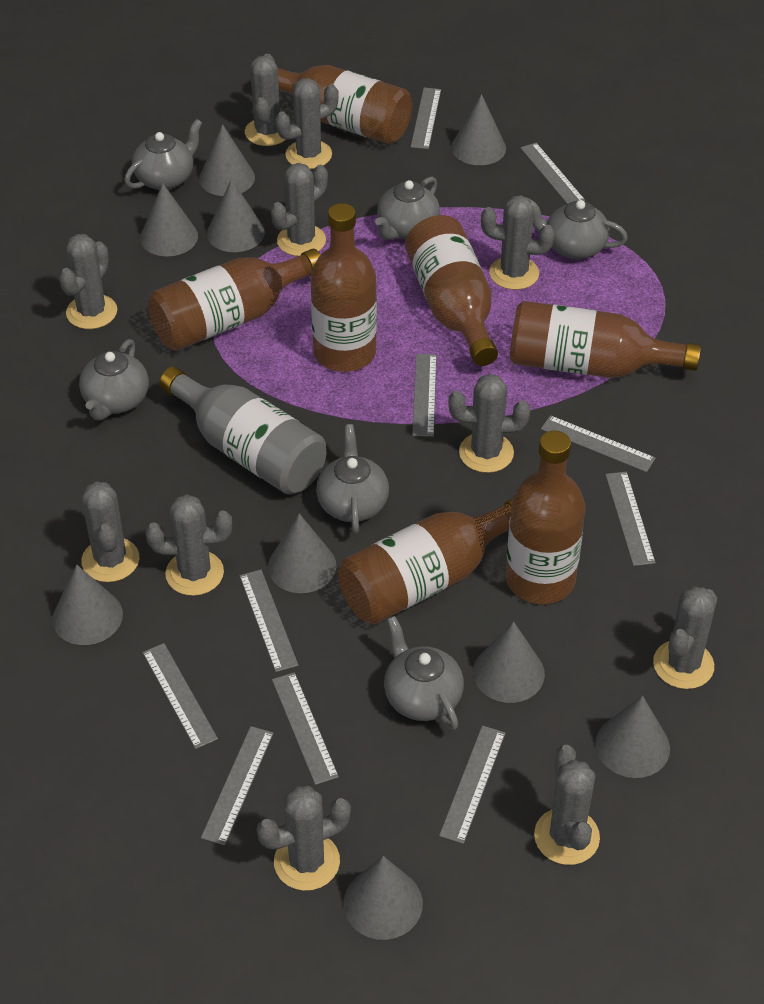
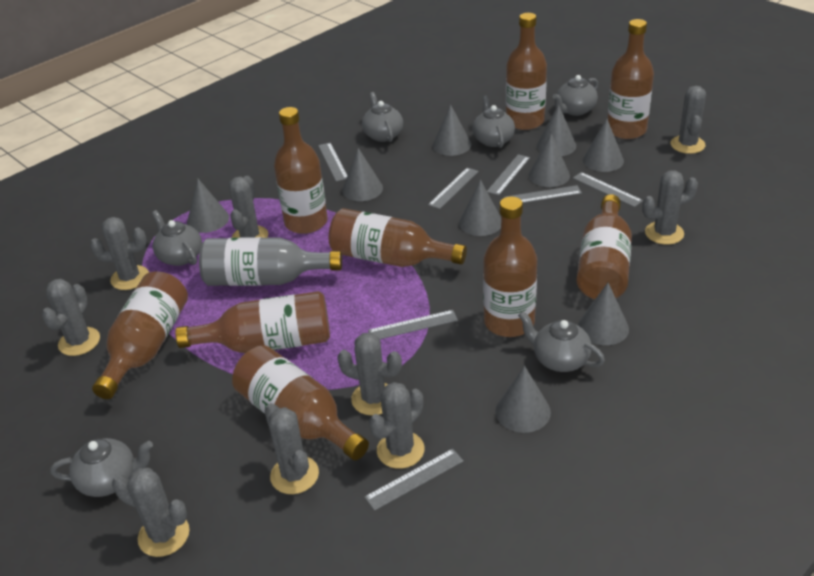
brown bottle: 7 -> 9
grey cactus: 11 -> 9
grey ruler: 10 -> 7

